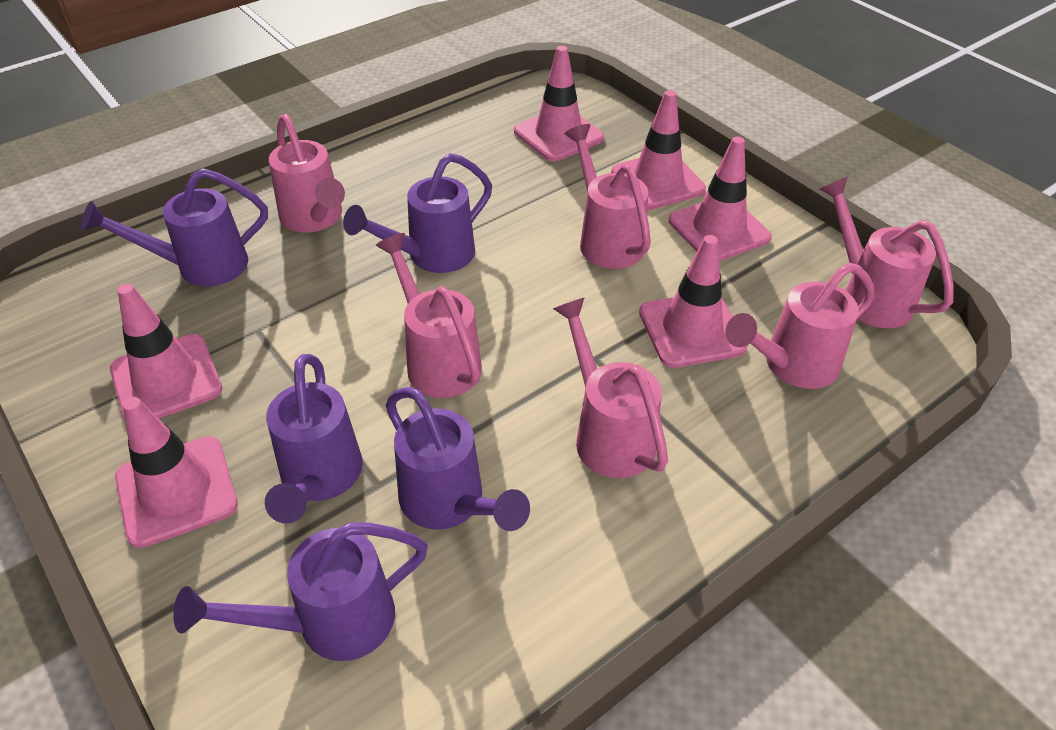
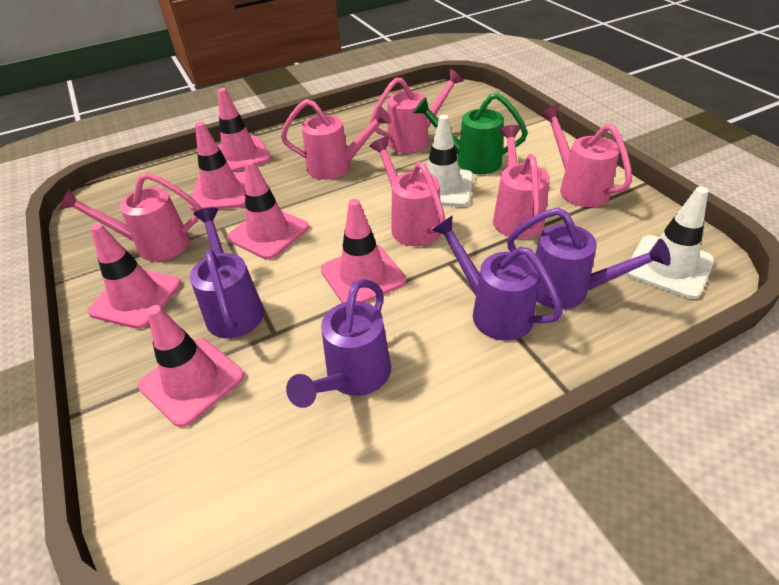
green watering can: 0 -> 1
purple watering can: 5 -> 4
white traffic cone: 0 -> 2

